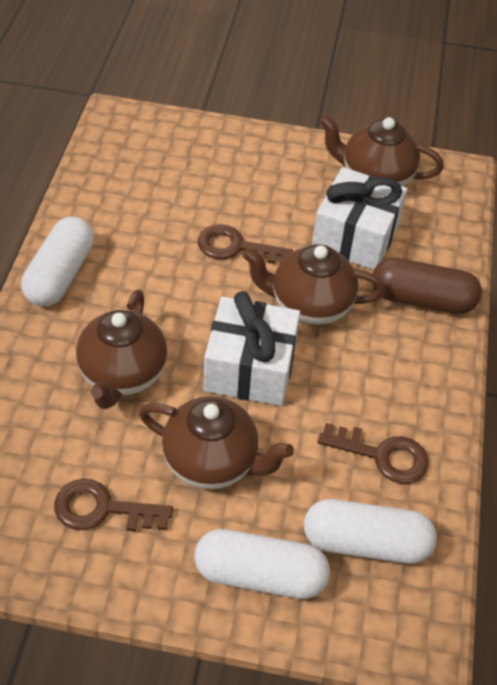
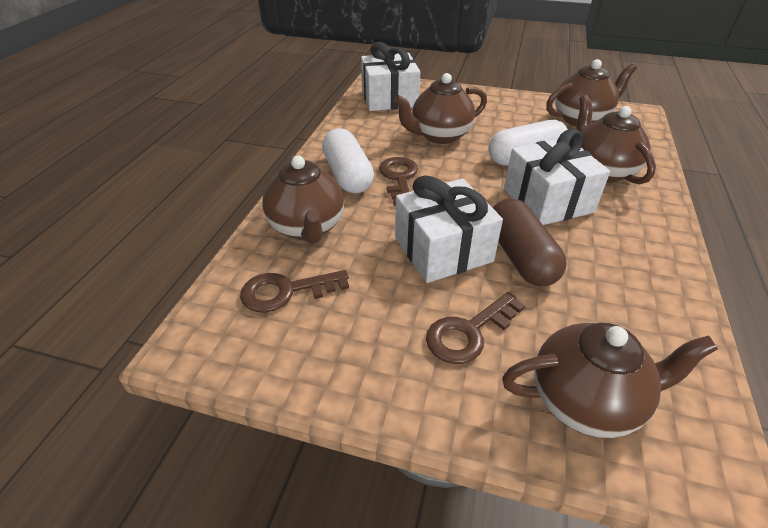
brown teapot: 4 -> 5
white capsule: 3 -> 2
white gift: 2 -> 3

